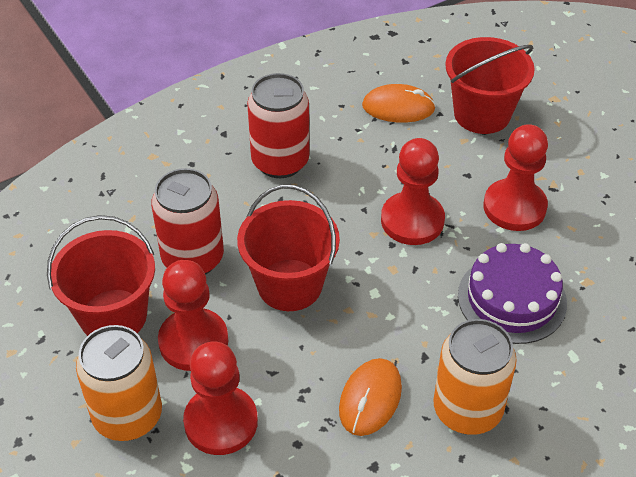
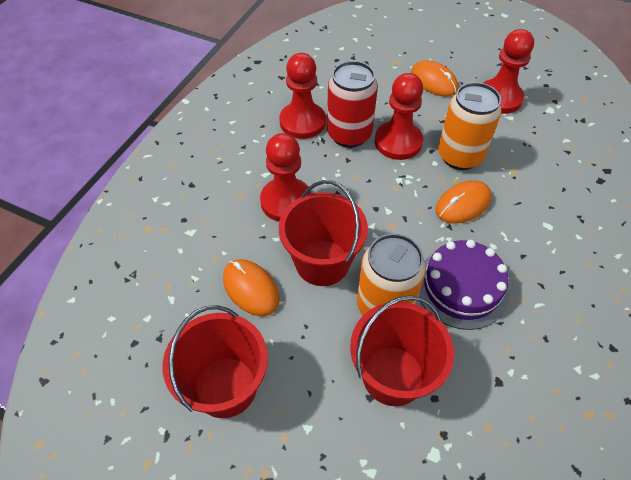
orange mouse: 2 -> 3
red can: 2 -> 1

